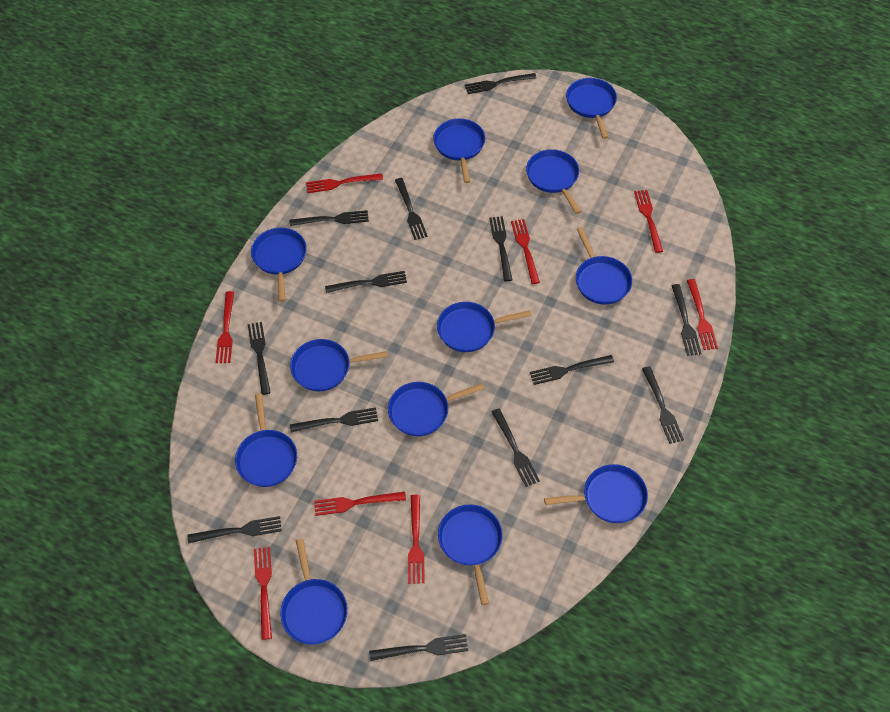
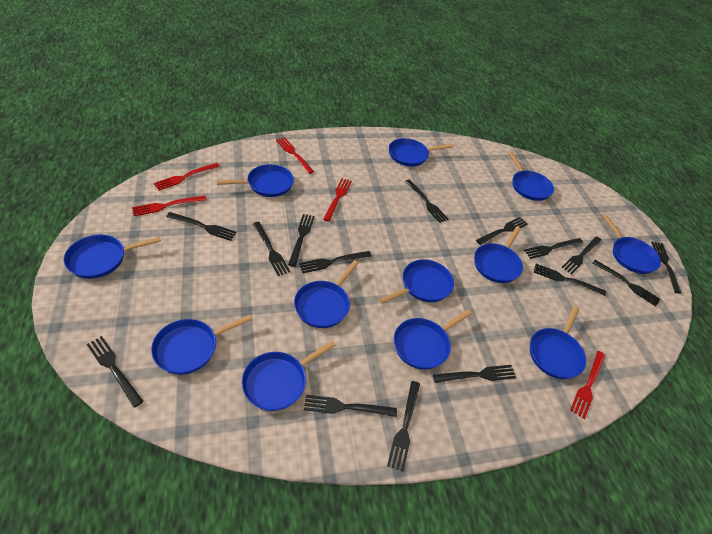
black fork: 13 -> 15
red fork: 8 -> 5

